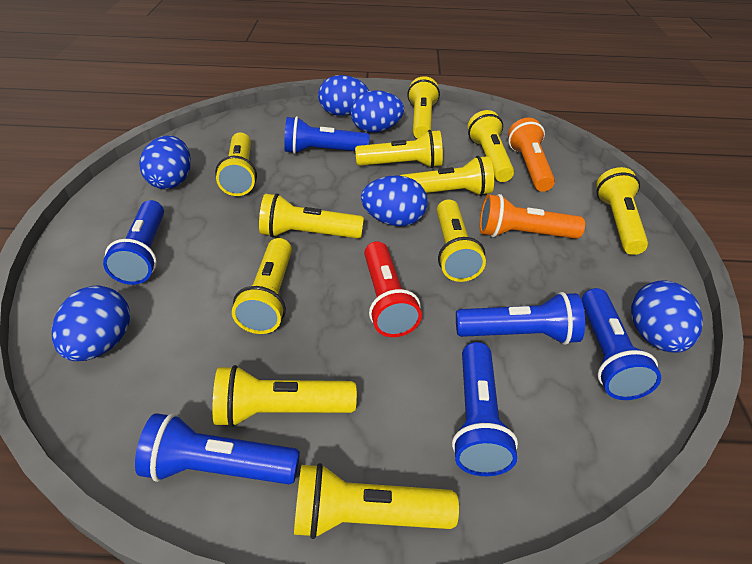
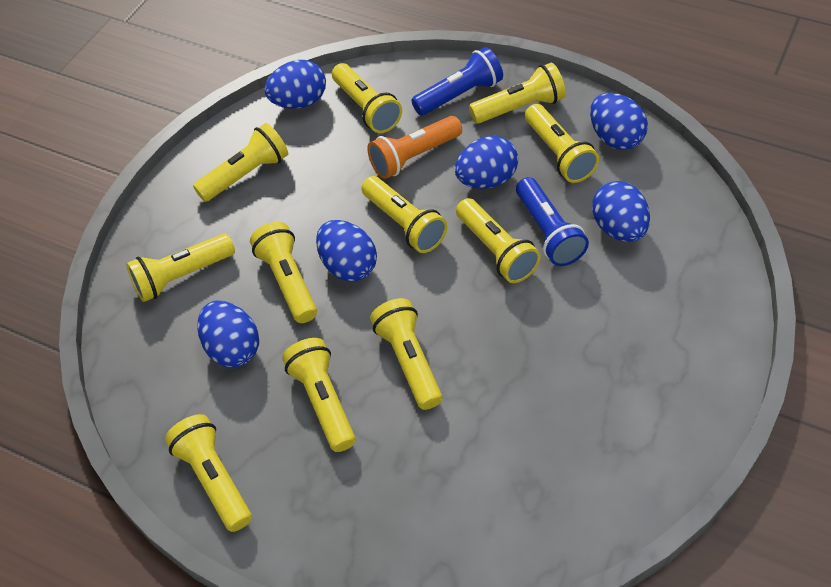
blue flashlight: 6 -> 2
orange flashlight: 2 -> 1
red flashlight: 1 -> 0

